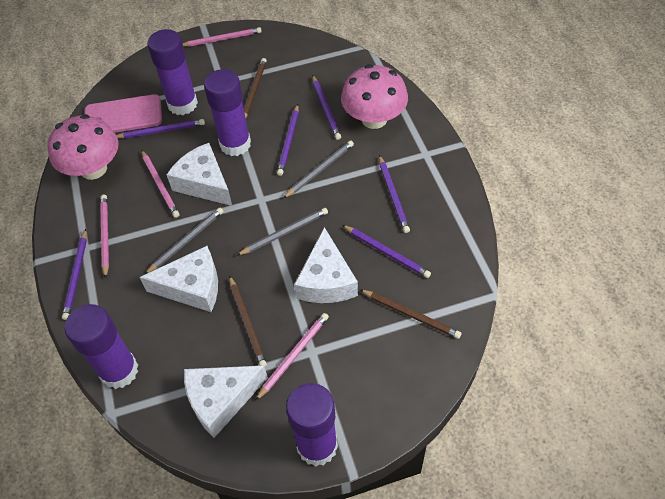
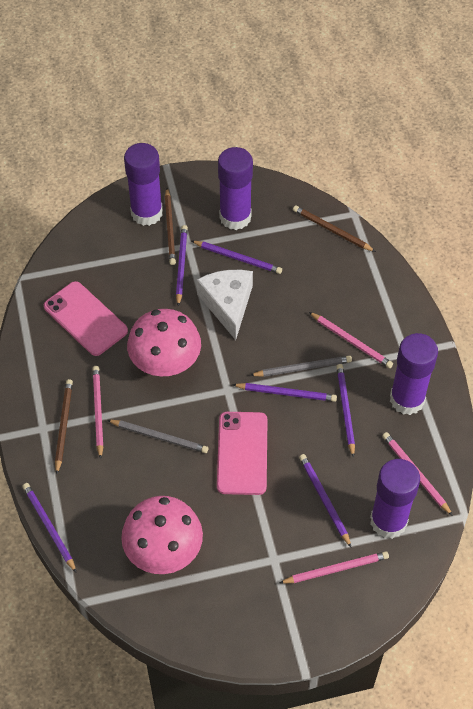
grey pencil: 3 -> 2
pink phone: 1 -> 2
white cheese: 4 -> 1

